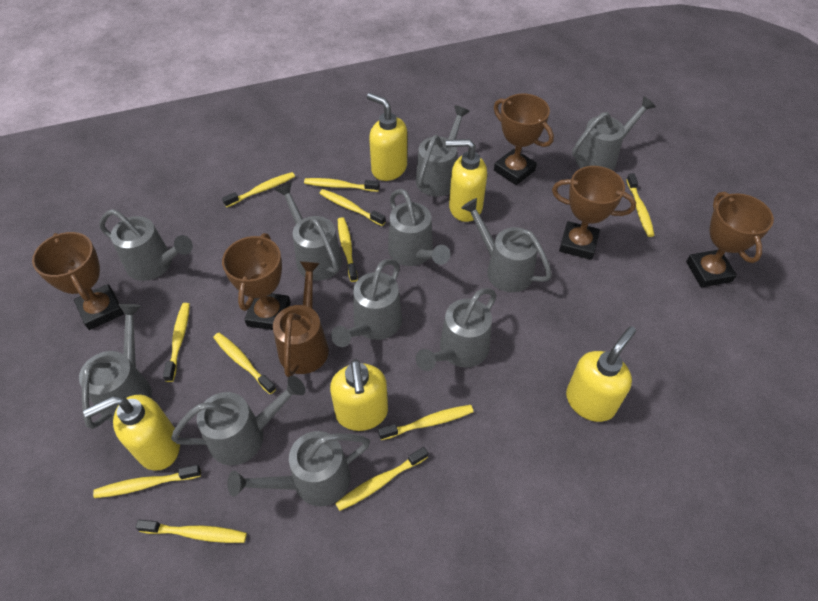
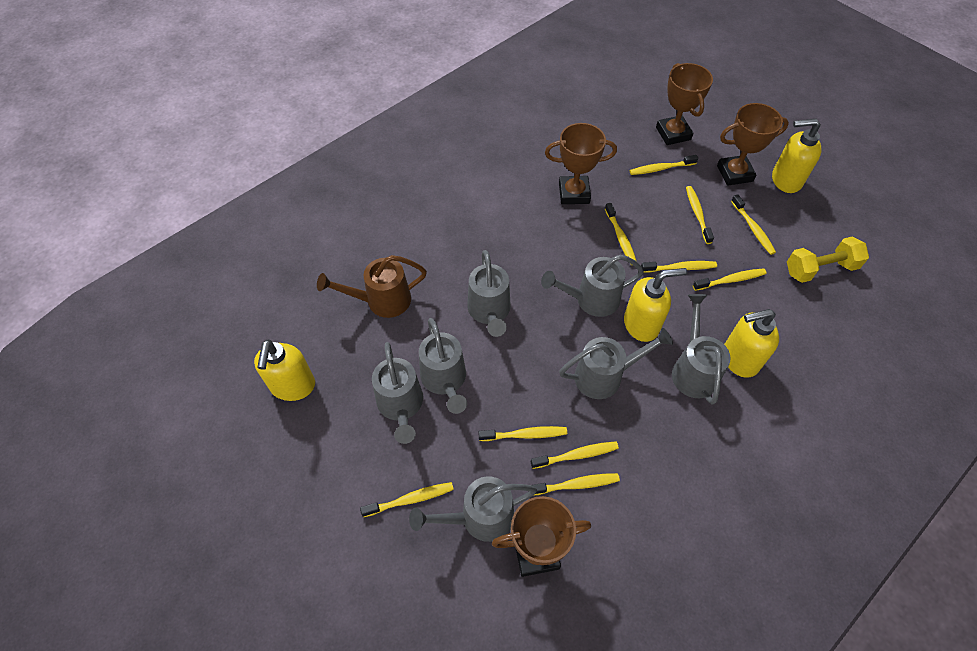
brown trophy: 5 -> 4
grey watering can: 11 -> 7
yellow dumbbell: 0 -> 1
yellow soap dispenser: 5 -> 4
yellow toothbrush: 11 -> 10

